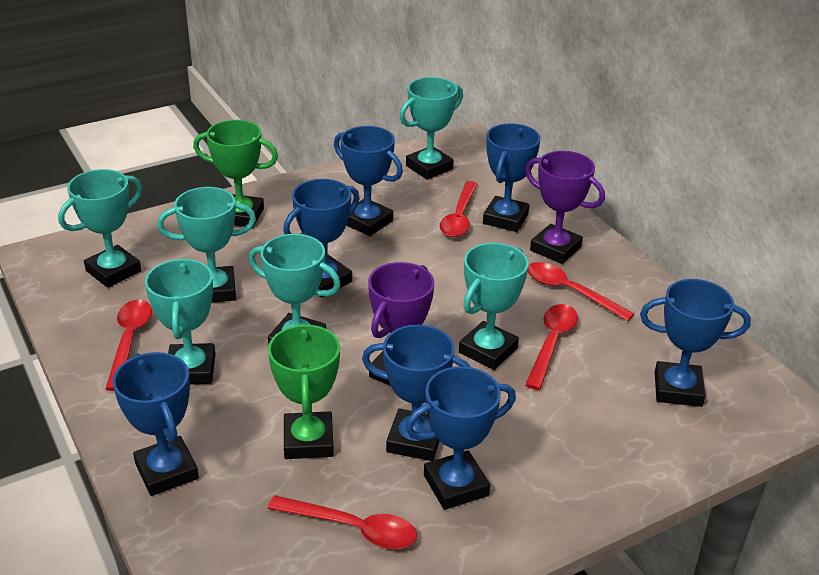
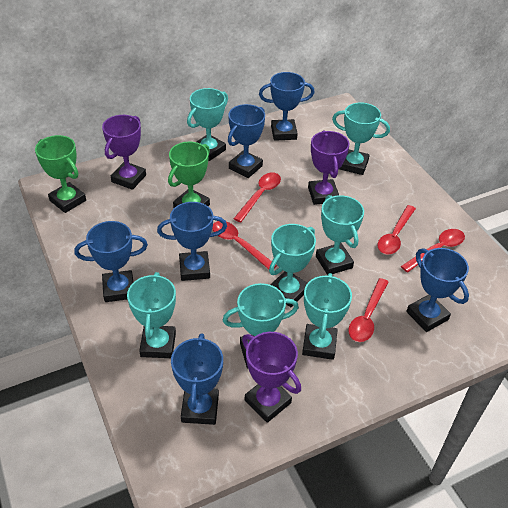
blue trophy: 7 -> 6
purple trophy: 2 -> 3
turquoise trophy: 6 -> 7

